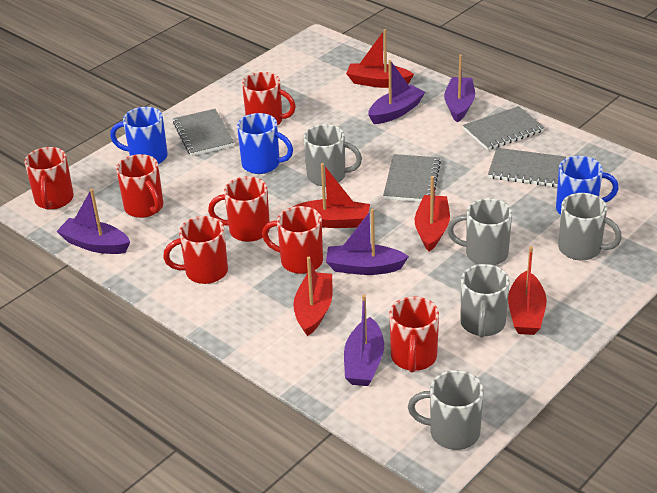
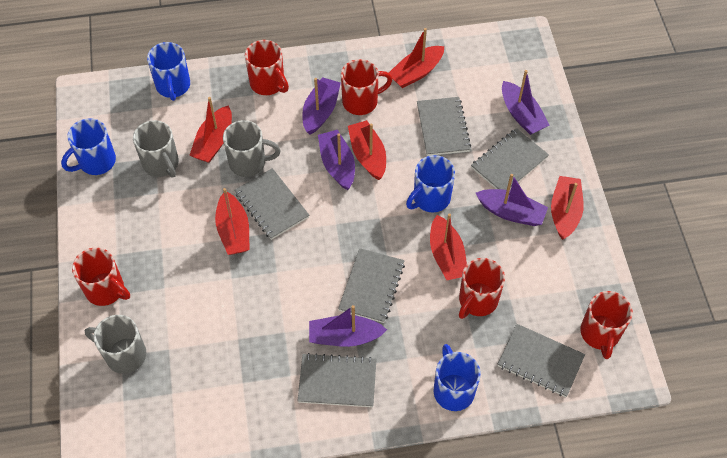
blue mug: 3 -> 4
grey mug: 5 -> 3
grey notebook: 4 -> 6
red boat: 5 -> 6
red mug: 7 -> 5

